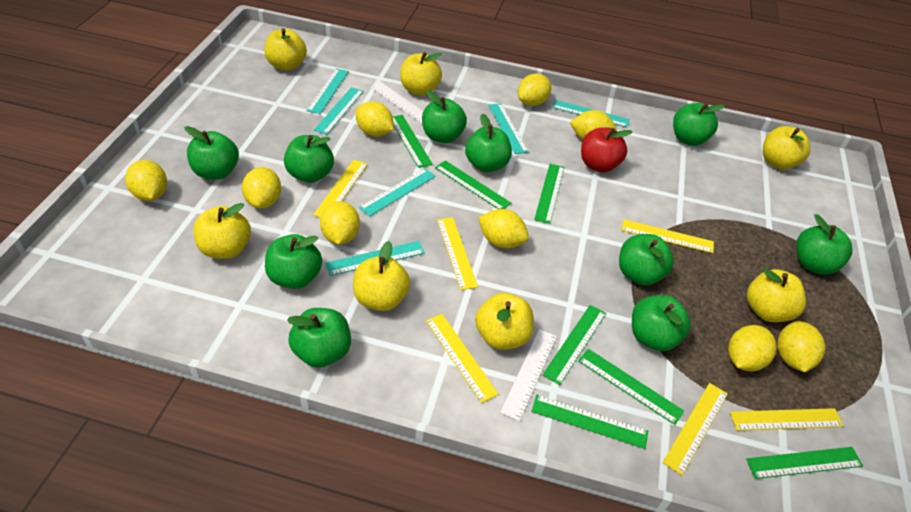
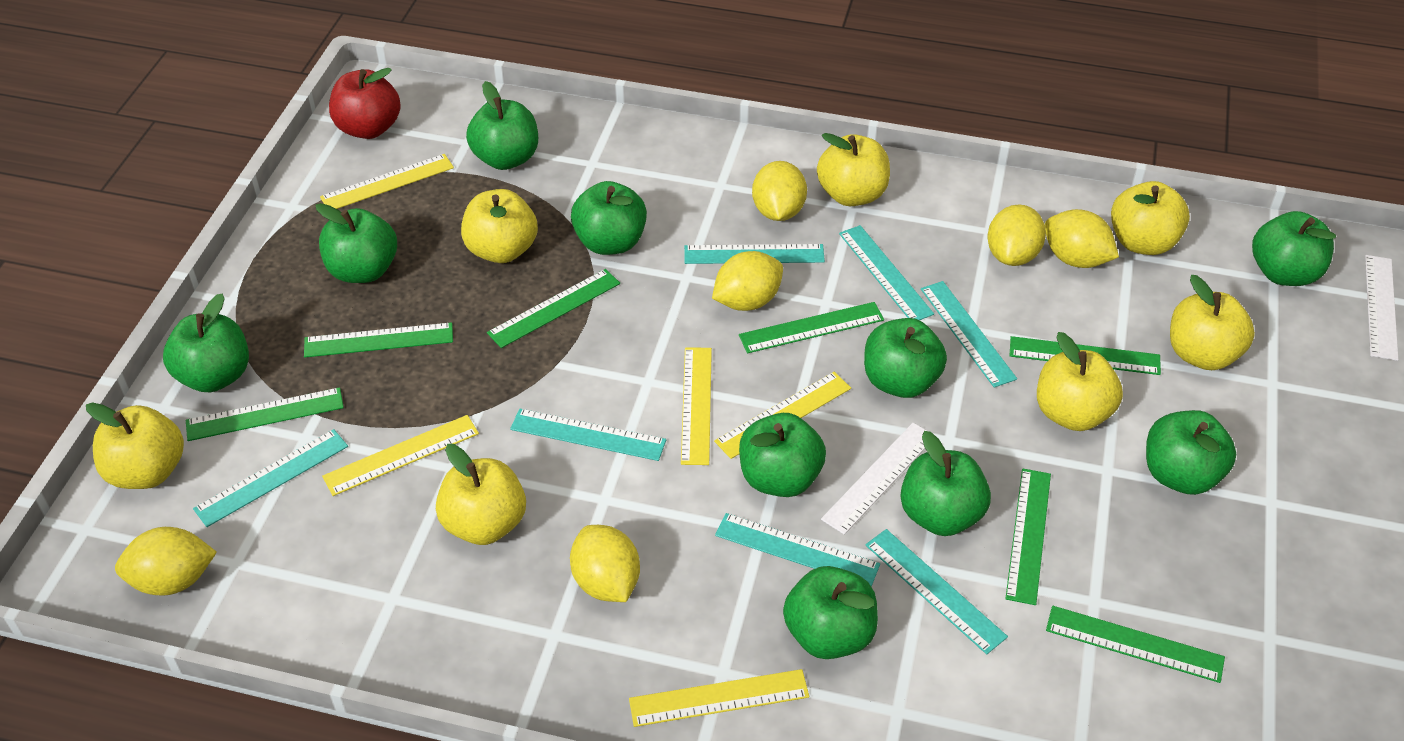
turquoise ruler: 6 -> 7
yellow lemon: 9 -> 6
yellow ruler: 6 -> 5

